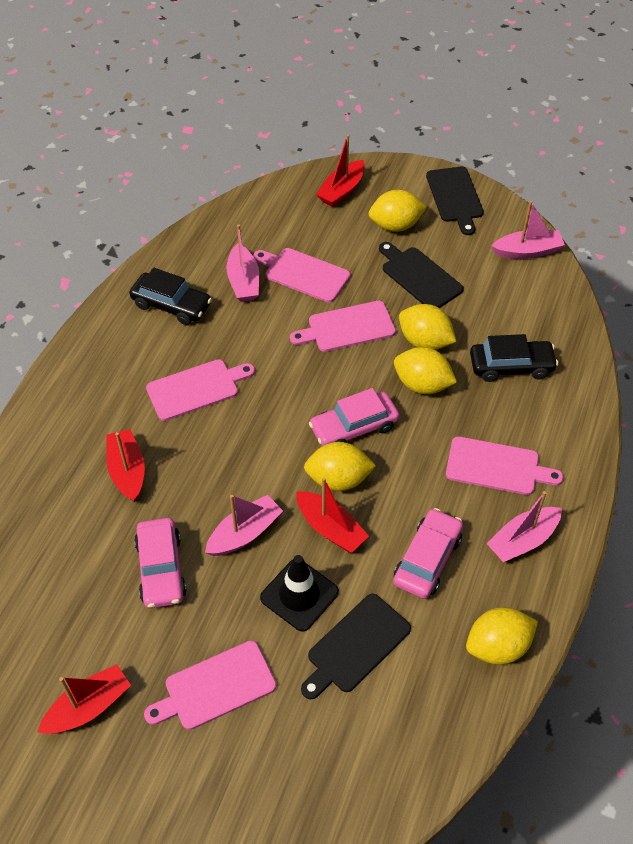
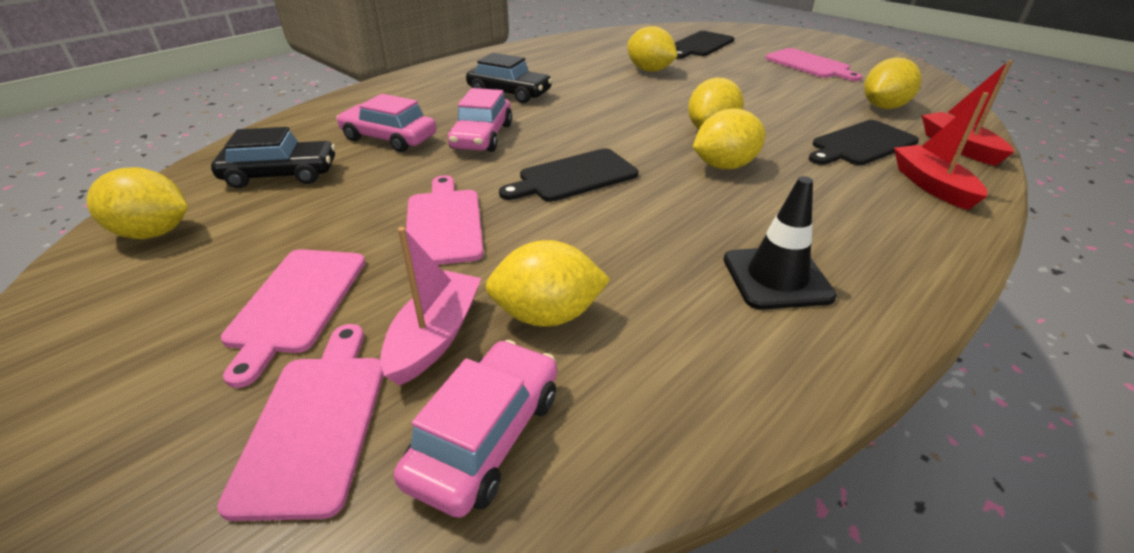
pink boat: 4 -> 1
pink cutting board: 5 -> 4
red boat: 4 -> 2
yellow lemon: 5 -> 6

